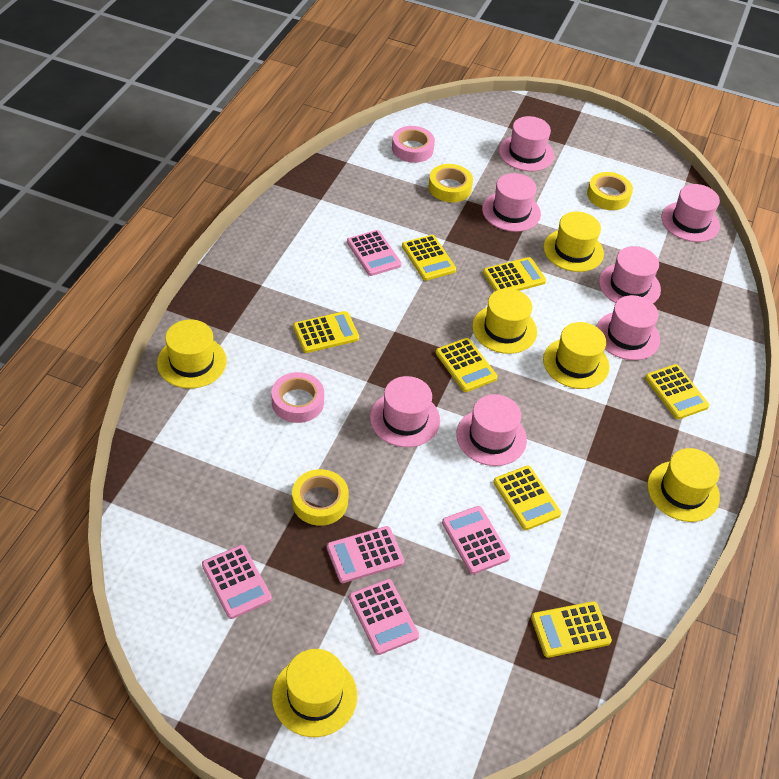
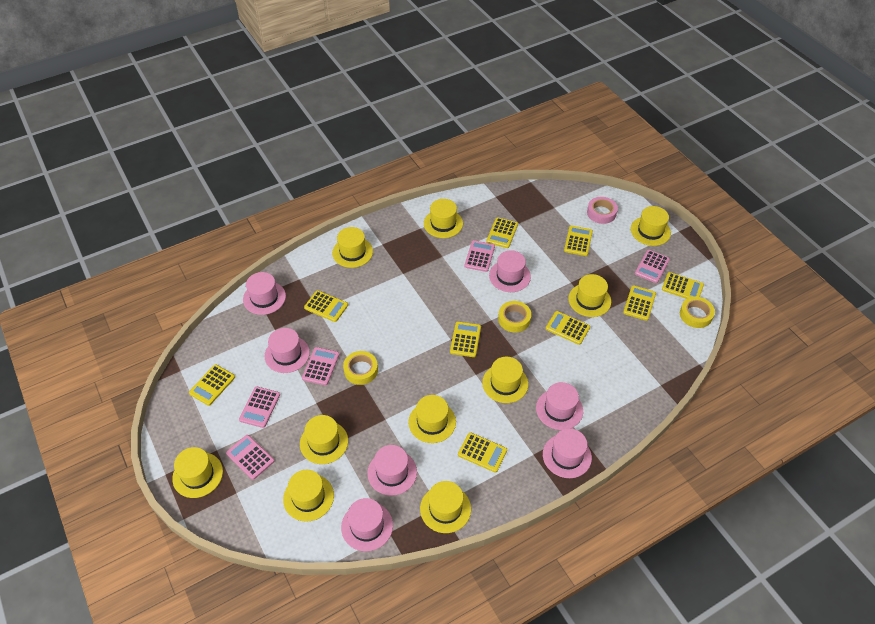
pink tape: 2 -> 1
yellow calculator: 7 -> 9
yellow hat: 6 -> 10

